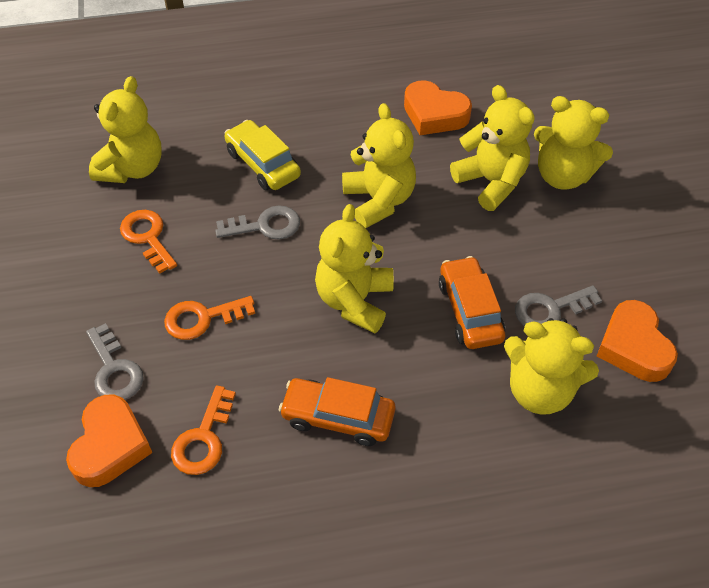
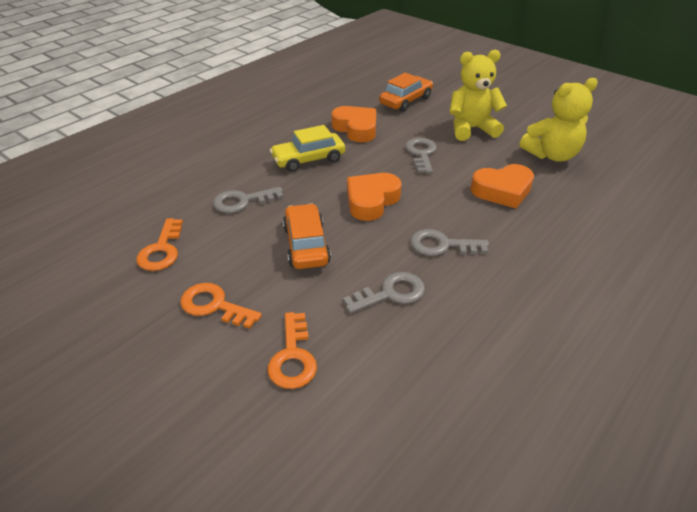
grey key: 3 -> 4
yellow teddy bear: 6 -> 2

